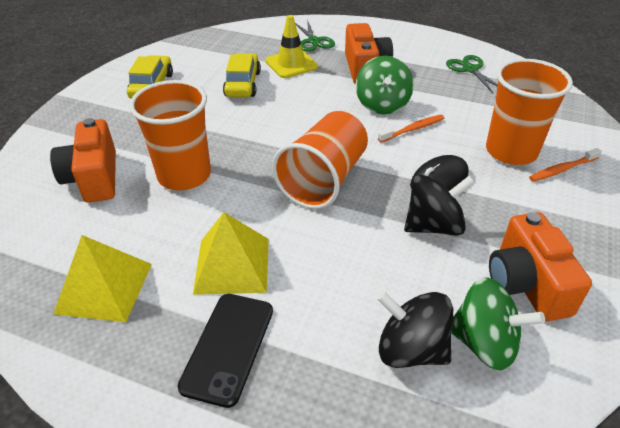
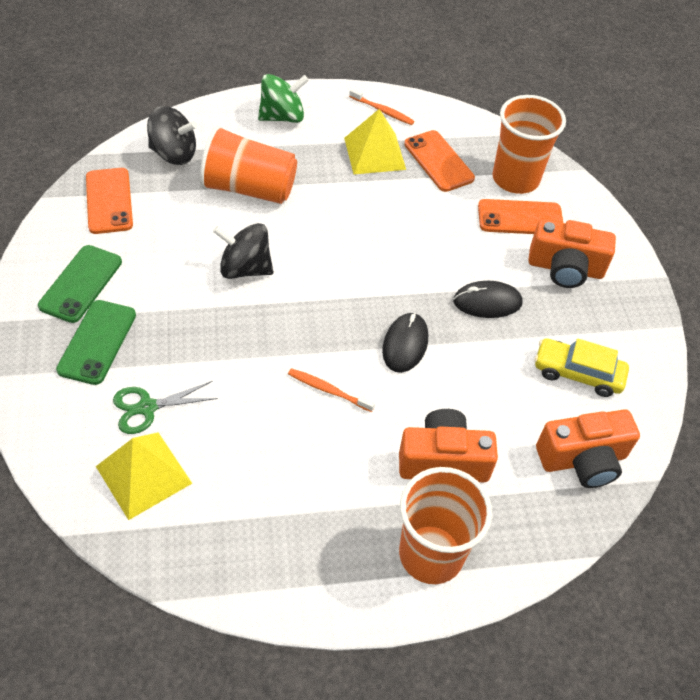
black mouse: 1 -> 2
black phone: 1 -> 0
green phone: 0 -> 2
green scissors: 2 -> 1
green spinning top: 2 -> 1
orange phone: 0 -> 3
yellow car: 2 -> 1
yellow traffic cone: 1 -> 0

